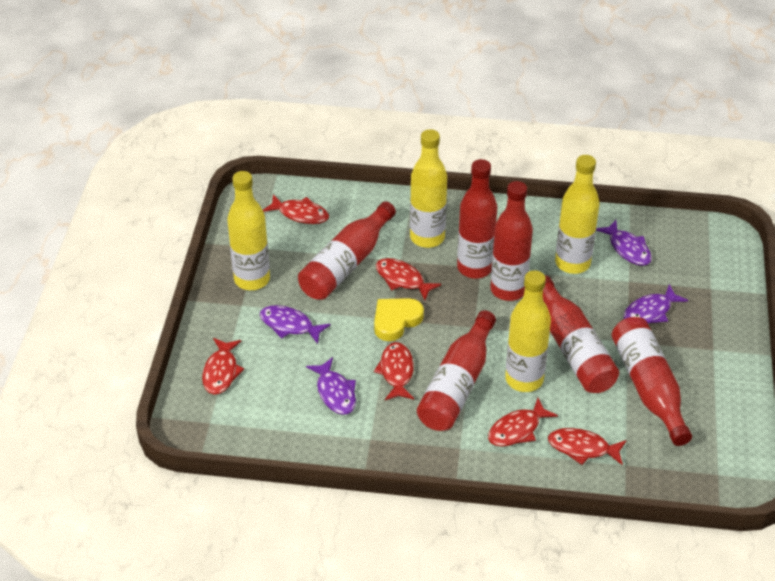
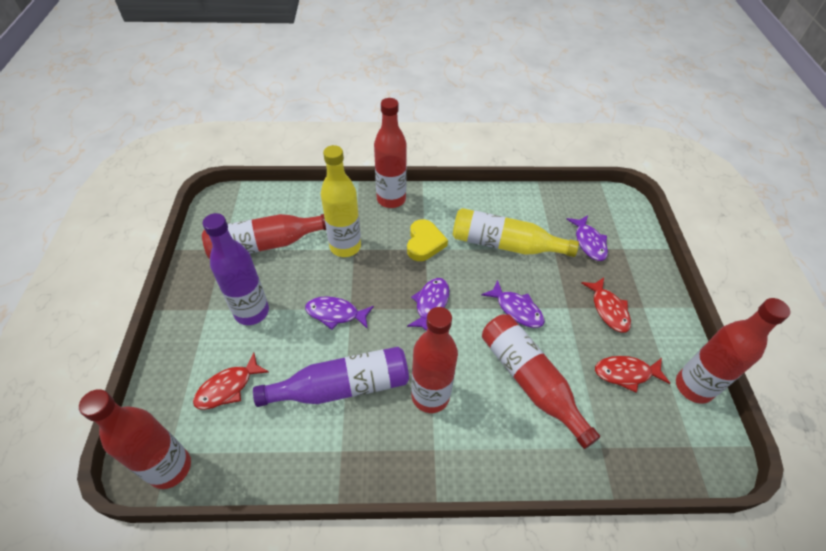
purple bottle: 0 -> 2
red fish: 6 -> 3
yellow bottle: 4 -> 2

